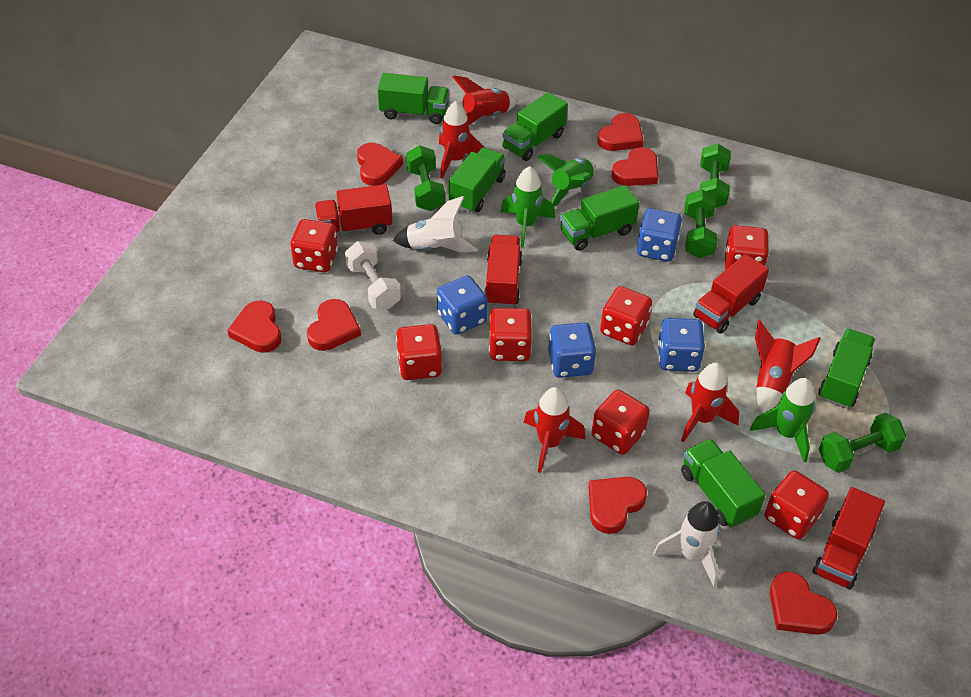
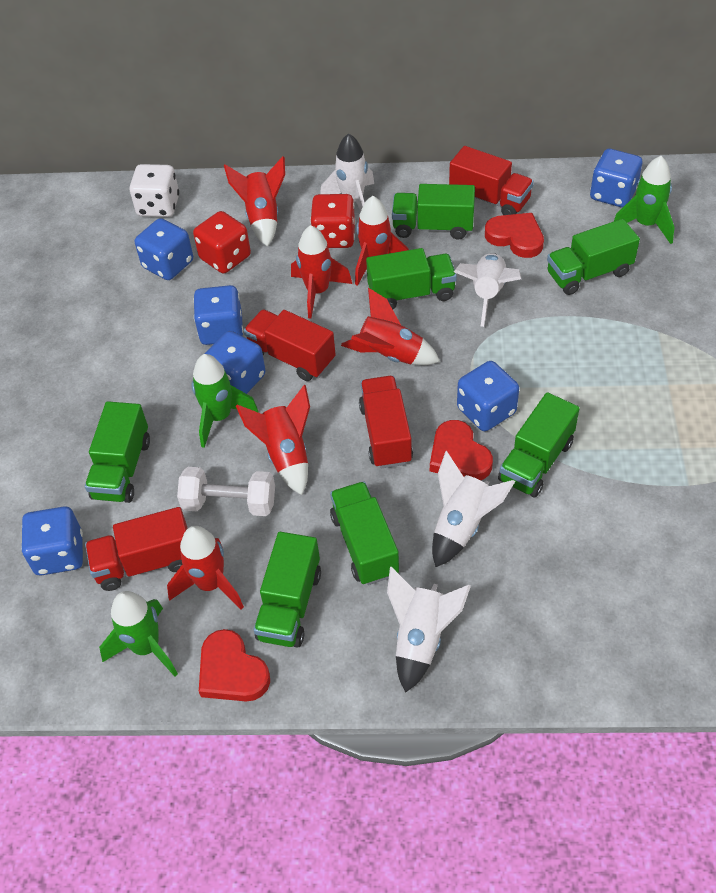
blue dice: 4 -> 6
green dumbbell: 4 -> 0
green truck: 6 -> 7
red dice: 7 -> 2
red heart: 7 -> 3
red rocket: 5 -> 6
white dice: 0 -> 1
white rocket: 2 -> 4

